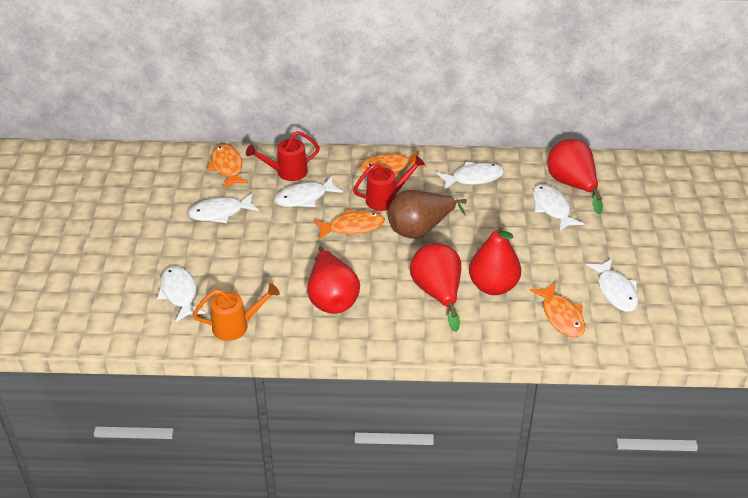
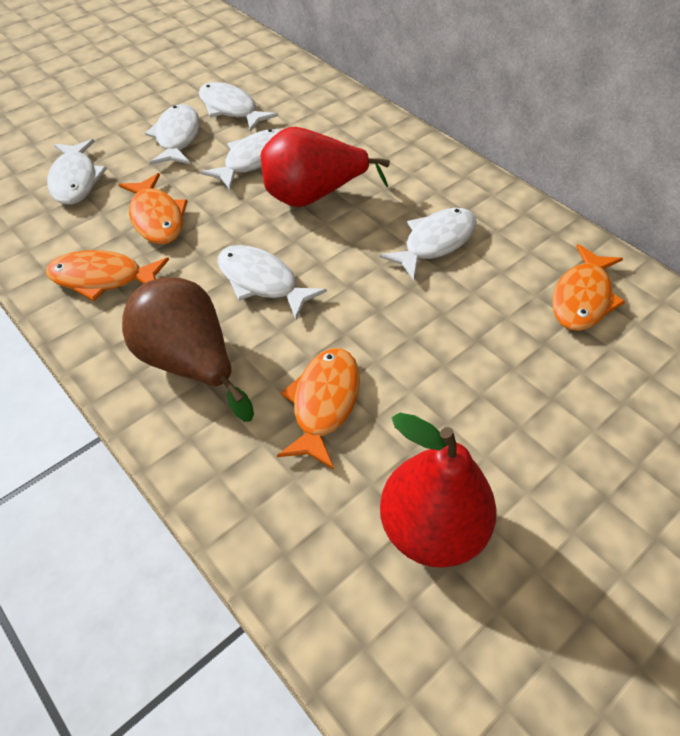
orange watering can: 1 -> 0
red pear: 4 -> 2
red watering can: 2 -> 0

